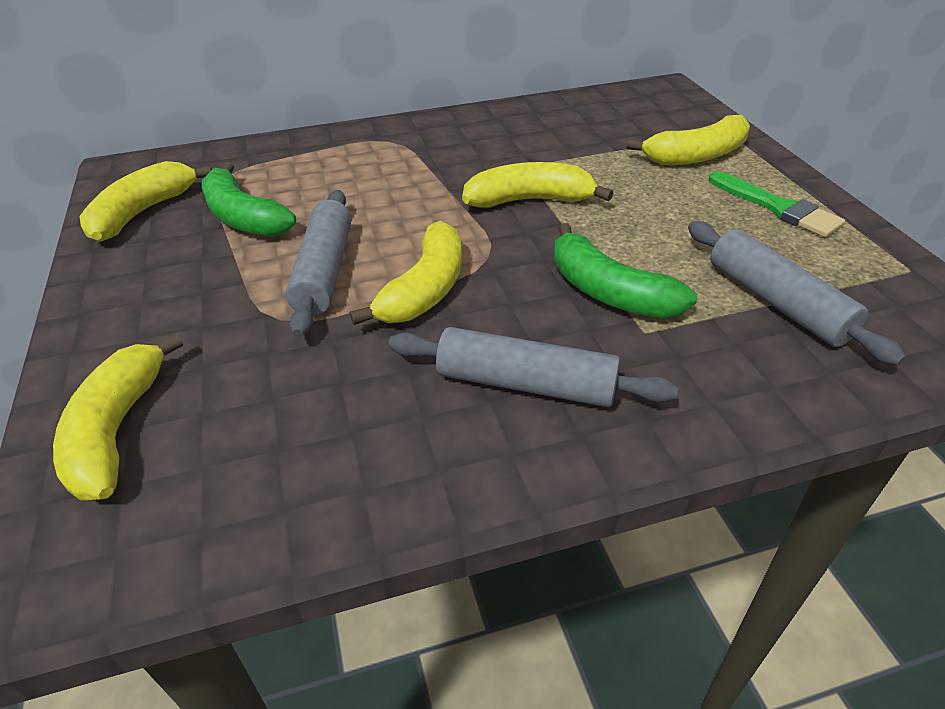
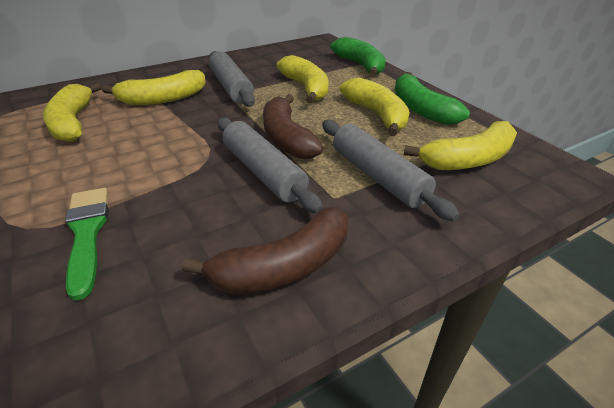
brown banana: 0 -> 2

